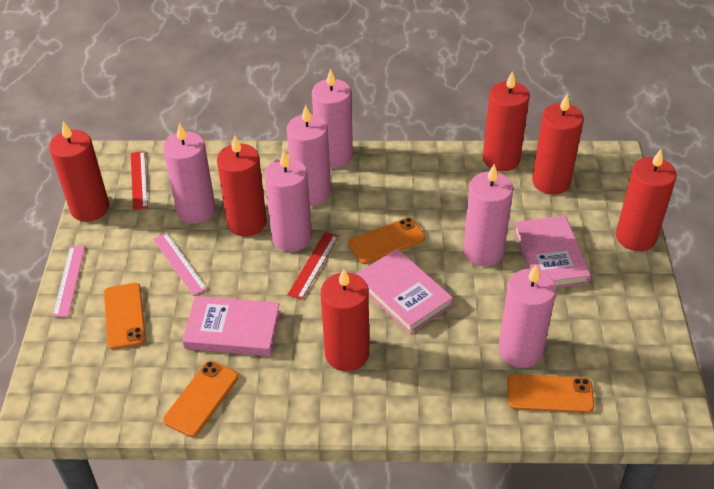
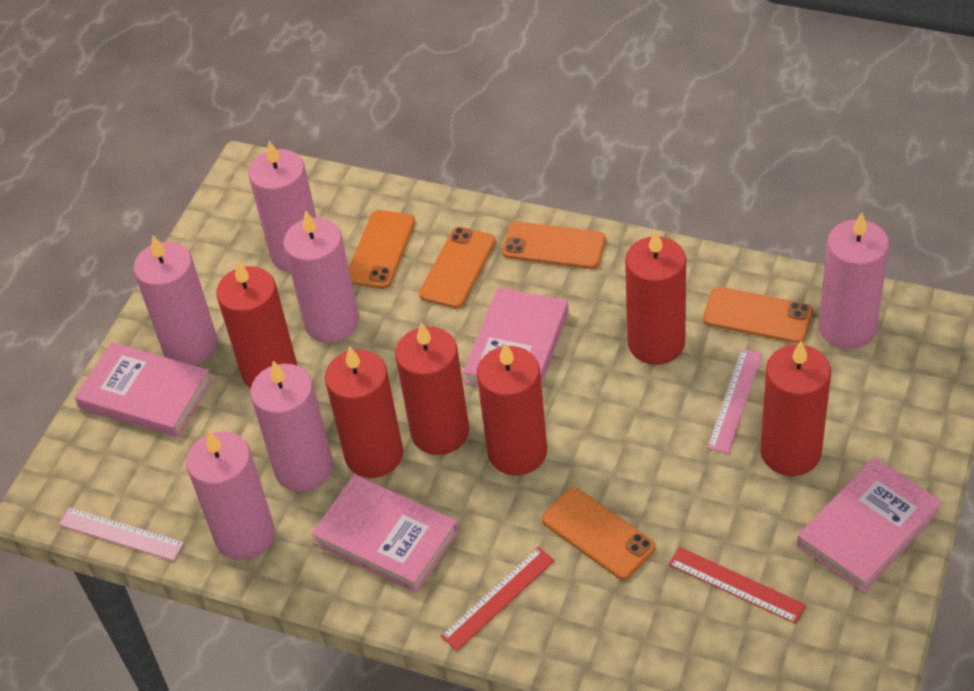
orange phone: 4 -> 5
pink book: 3 -> 4

